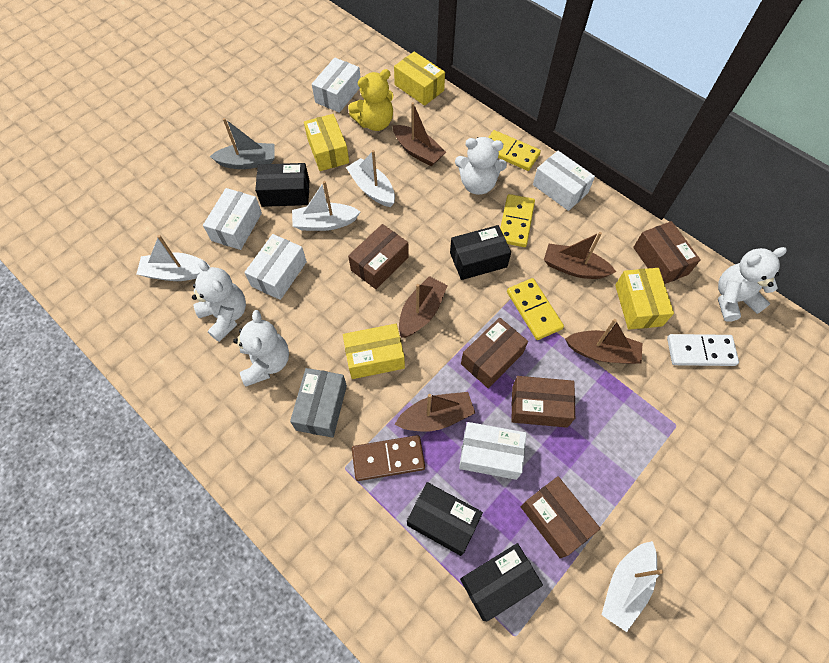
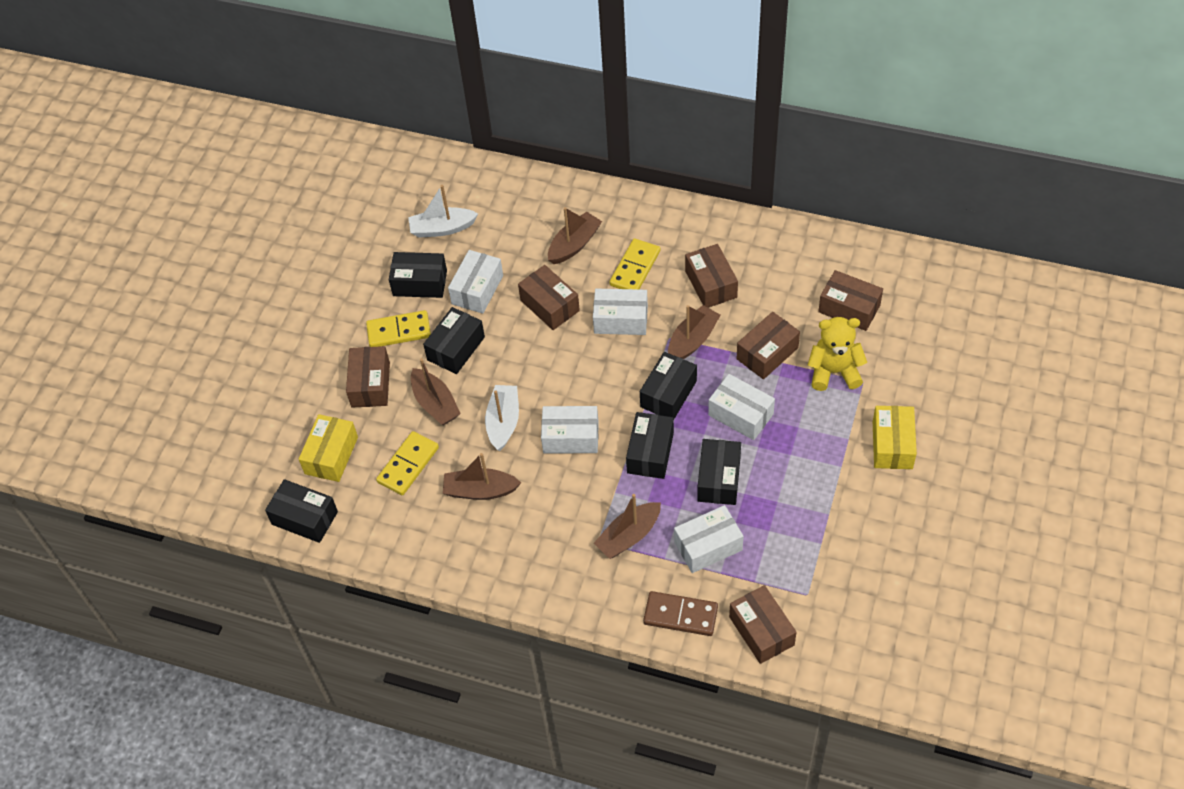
black box: 4 -> 6
brown box: 5 -> 6
grey boat: 1 -> 0
grey box: 1 -> 0
white boat: 4 -> 2
white domino: 1 -> 0
white teddy bear: 4 -> 0
yellow box: 4 -> 2

